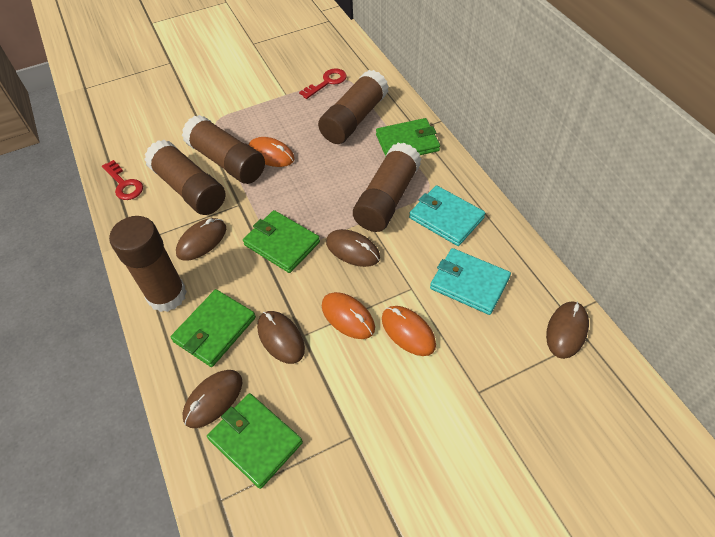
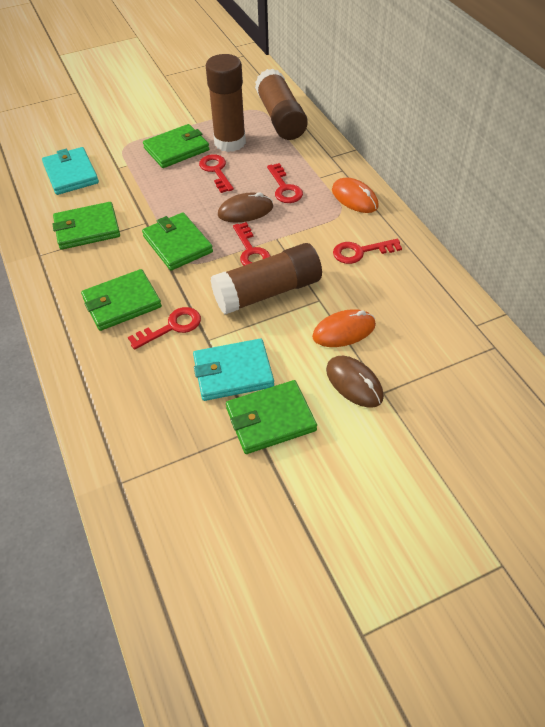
brown glue stick: 5 -> 3
brown mouse: 5 -> 2
green wallet: 4 -> 5
orange mouse: 3 -> 2
red key: 2 -> 5

